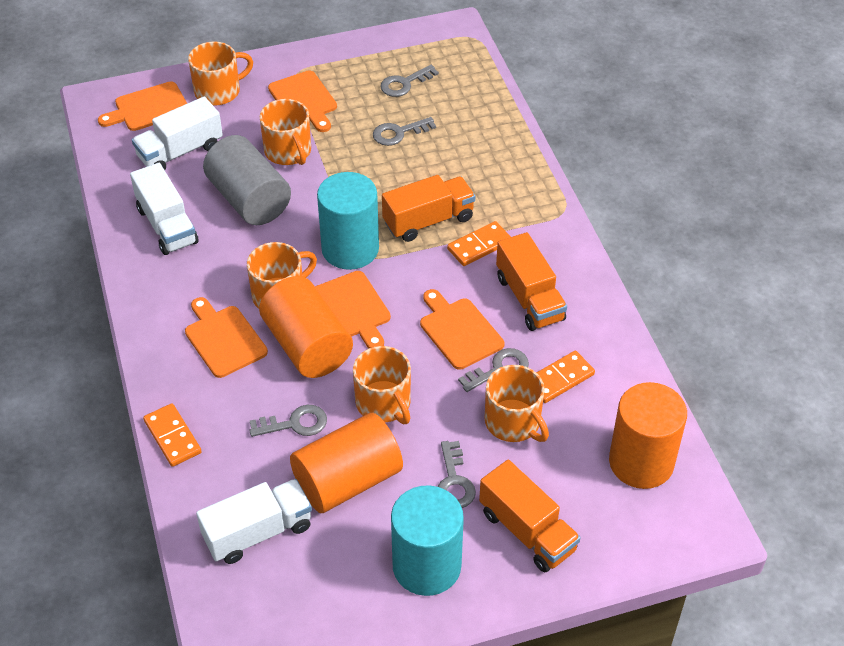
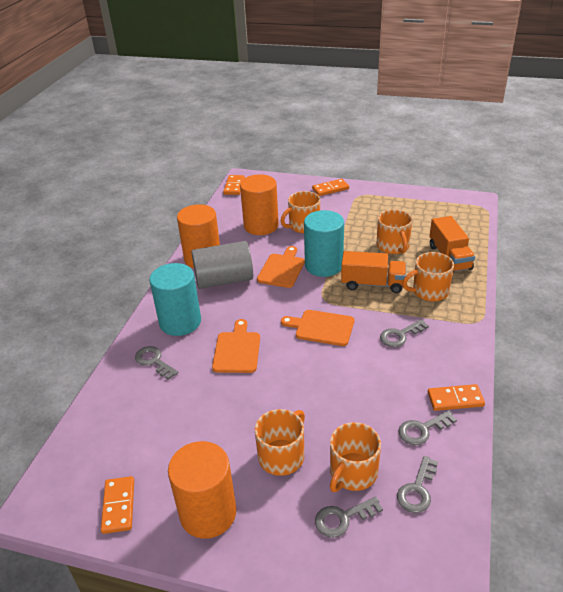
orange cutting board: 5 -> 3
orange domino: 3 -> 4
orange truck: 3 -> 2
white truck: 3 -> 0

